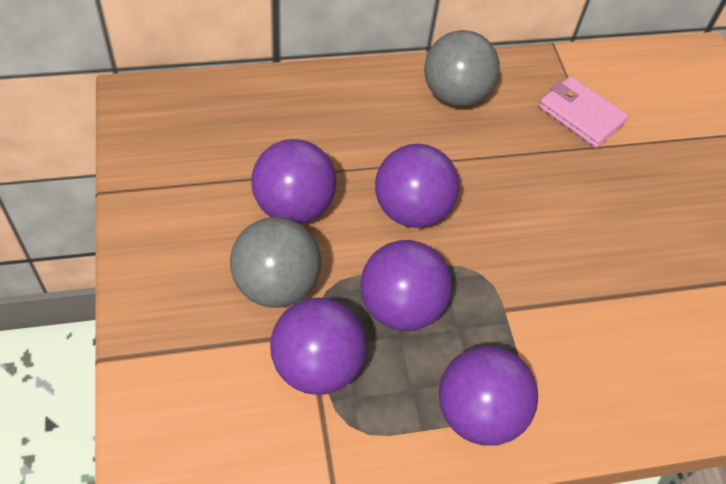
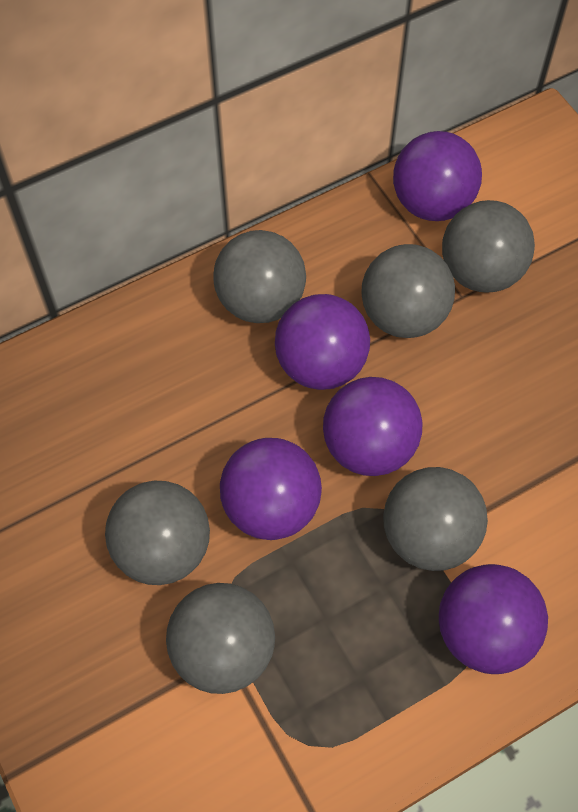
grey ball: 2 -> 6
pink wallet: 1 -> 0

